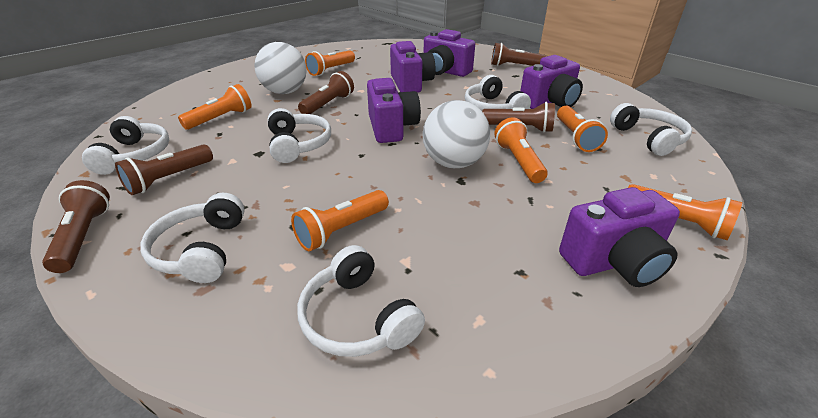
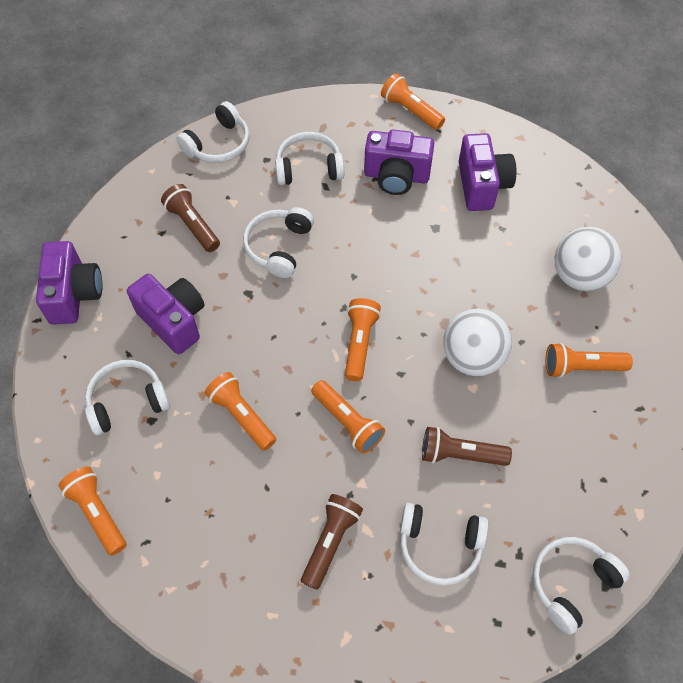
brown flashlight: 5 -> 3
purple camera: 5 -> 4

